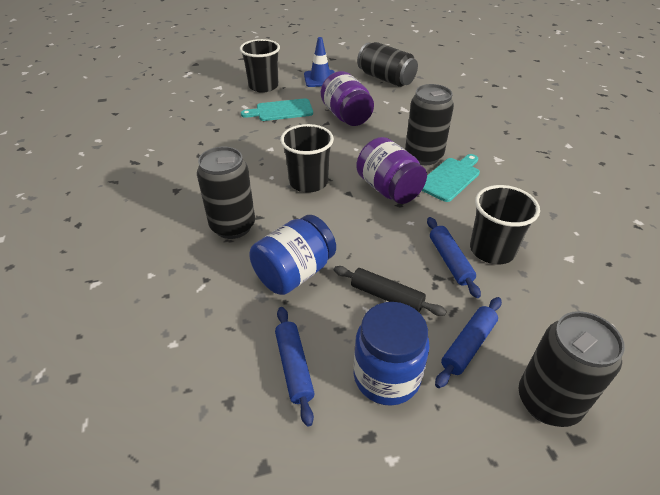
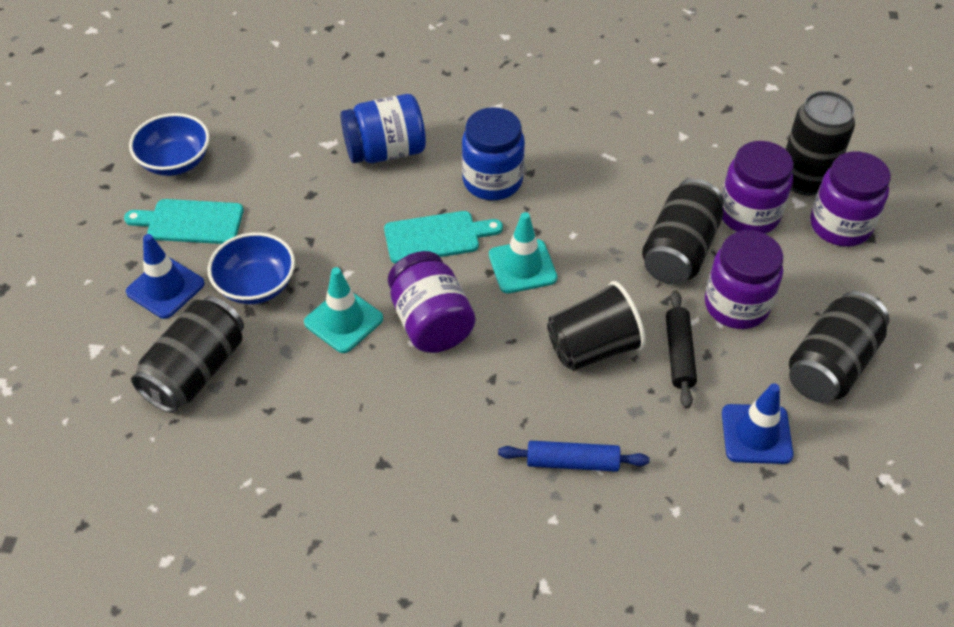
black cup: 3 -> 1
blue bowl: 0 -> 2
blue rolling pin: 3 -> 1
blue traffic cone: 1 -> 2
purple jar: 2 -> 4
turquoise traffic cone: 0 -> 2

